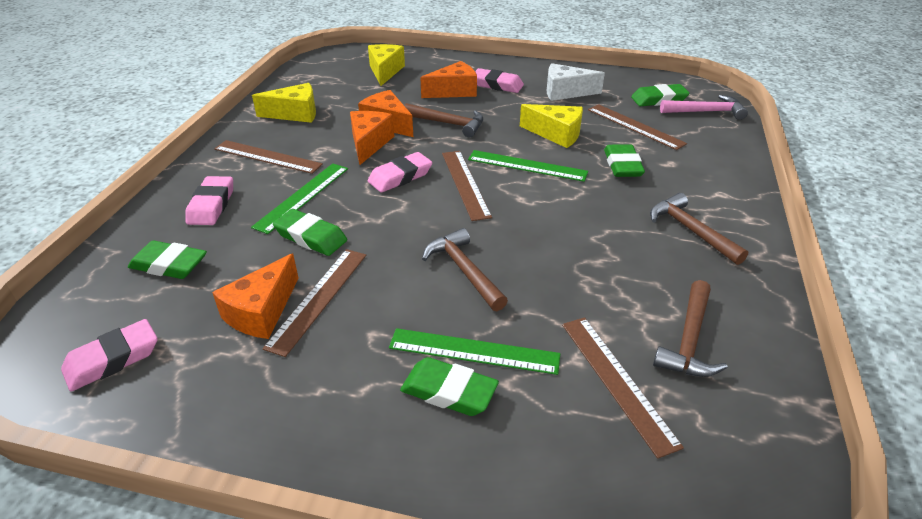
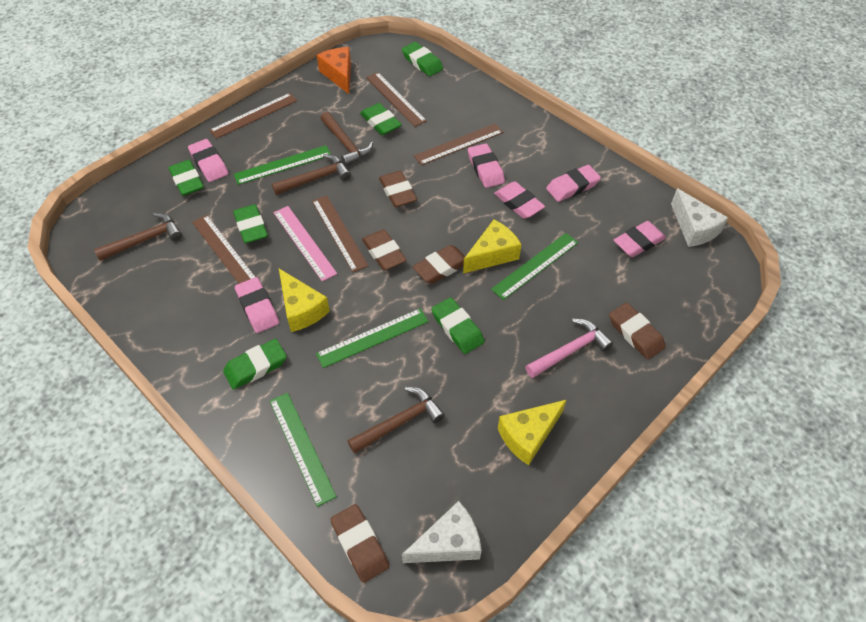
brown eraser: 0 -> 5
green eraser: 5 -> 6
green ruler: 3 -> 4
orange cheese: 4 -> 1
pink eraser: 4 -> 6
pink ruler: 0 -> 1
white cheese: 1 -> 2

